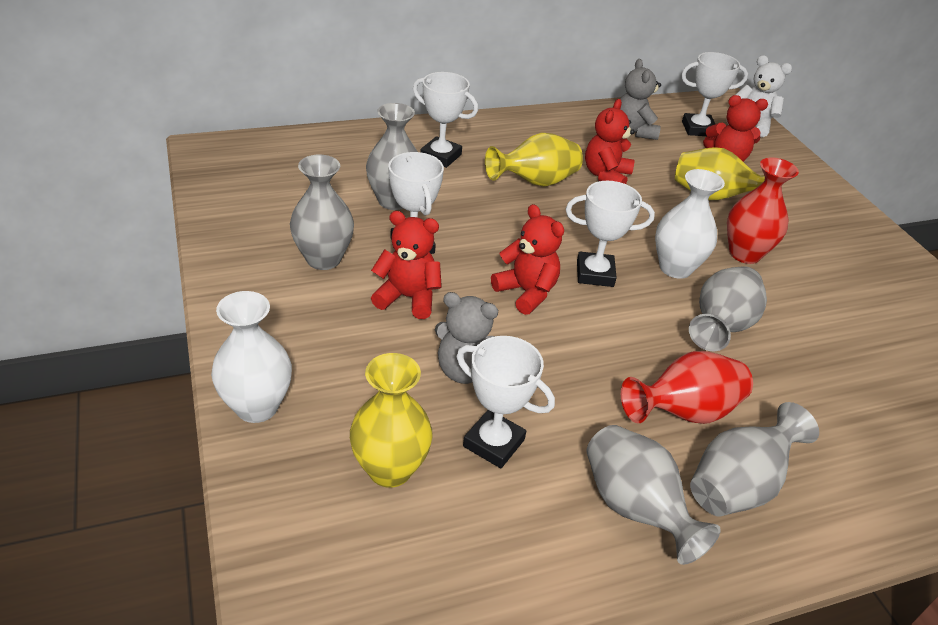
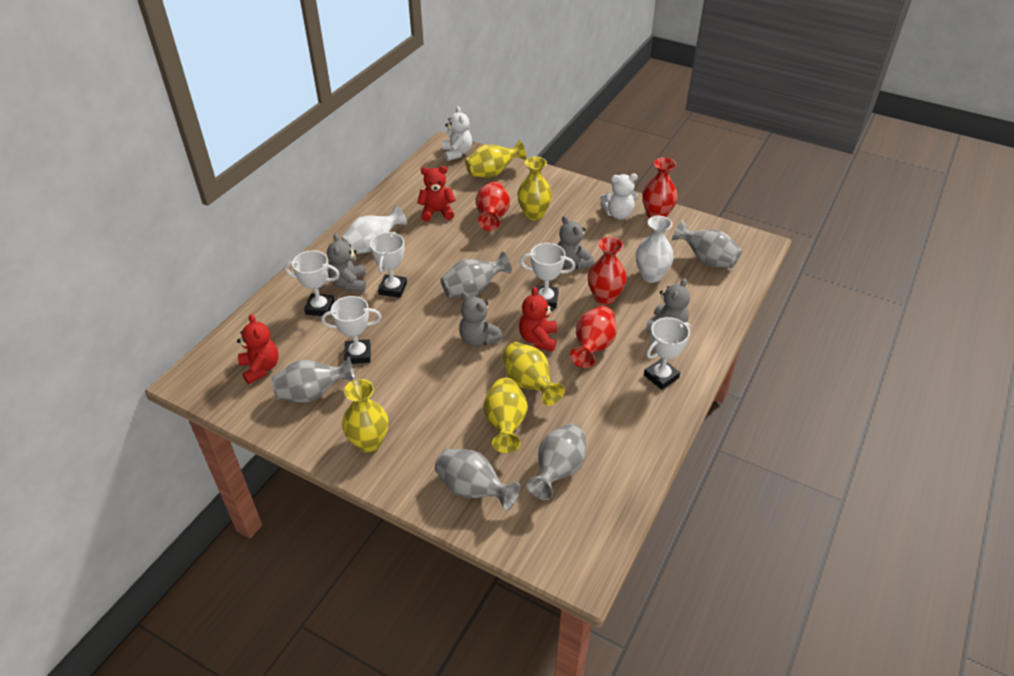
grey teddy bear: 2 -> 4
red teddy bear: 4 -> 3
red vase: 2 -> 4
white teddy bear: 1 -> 2
yellow vase: 3 -> 5

